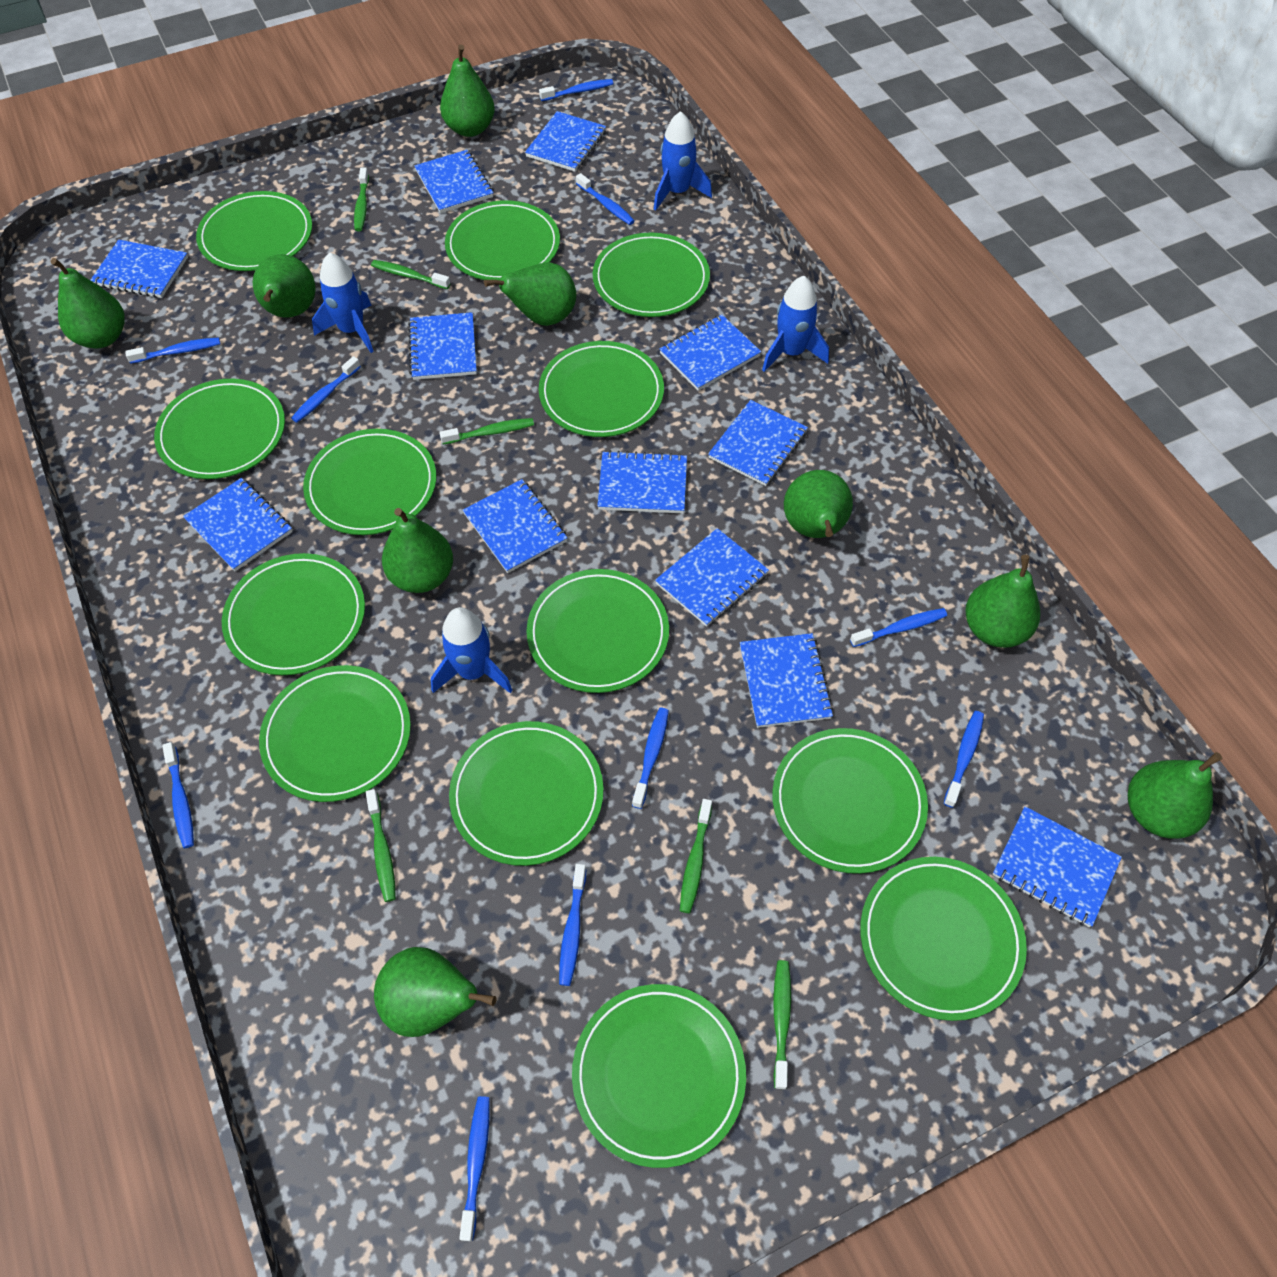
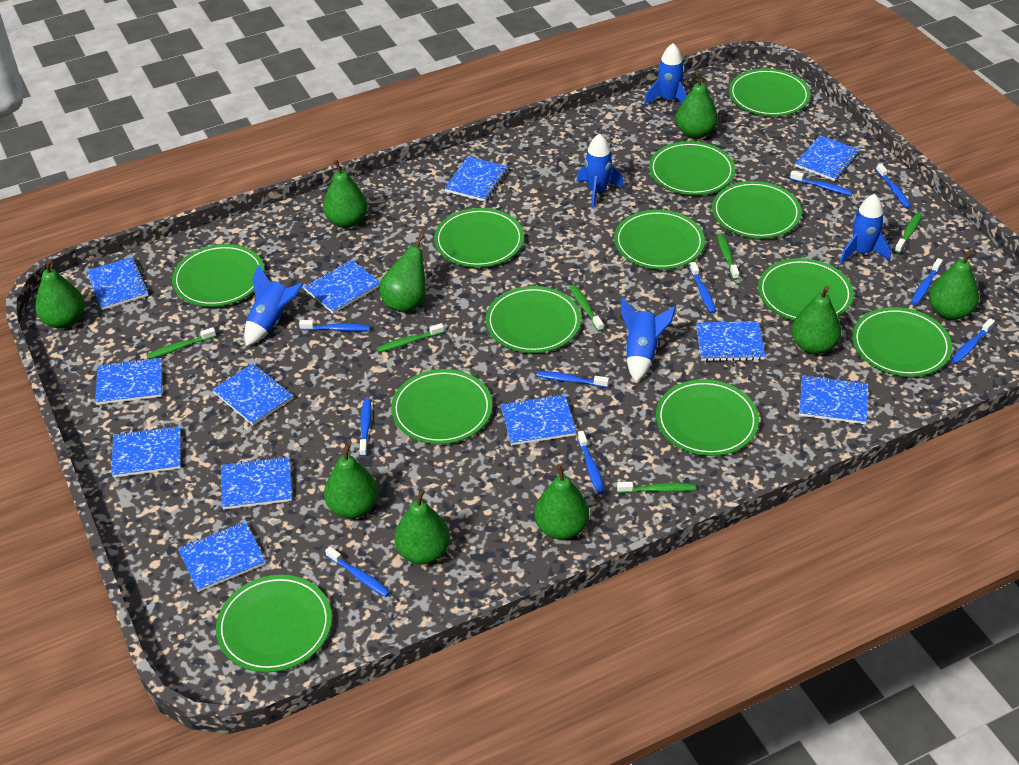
blue rocket: 4 -> 5
green plate: 13 -> 12

